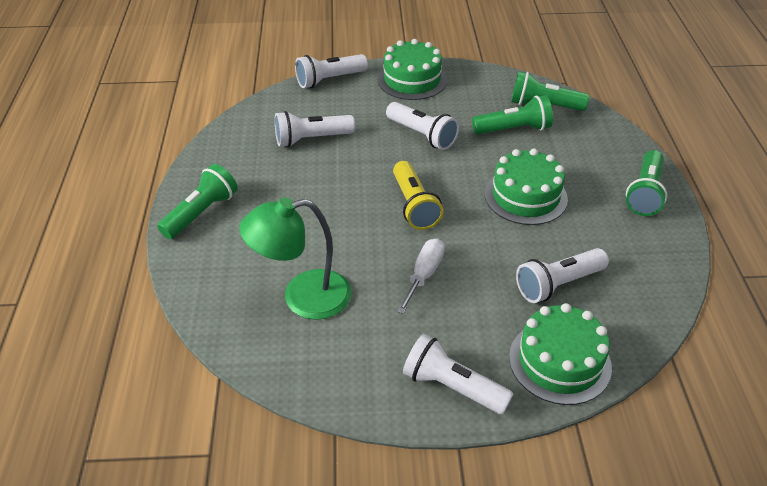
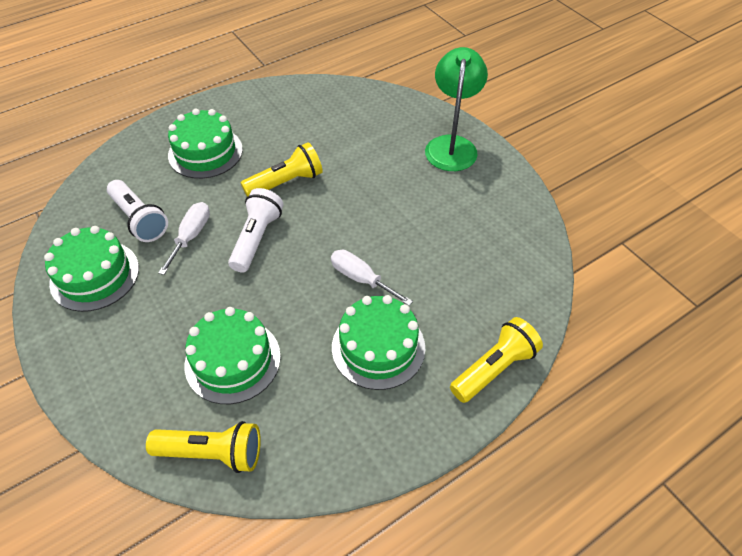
green cake: 3 -> 4
green flashlight: 4 -> 0
white flashlight: 5 -> 2
white screwdriver: 1 -> 2
yellow flashlight: 1 -> 3

